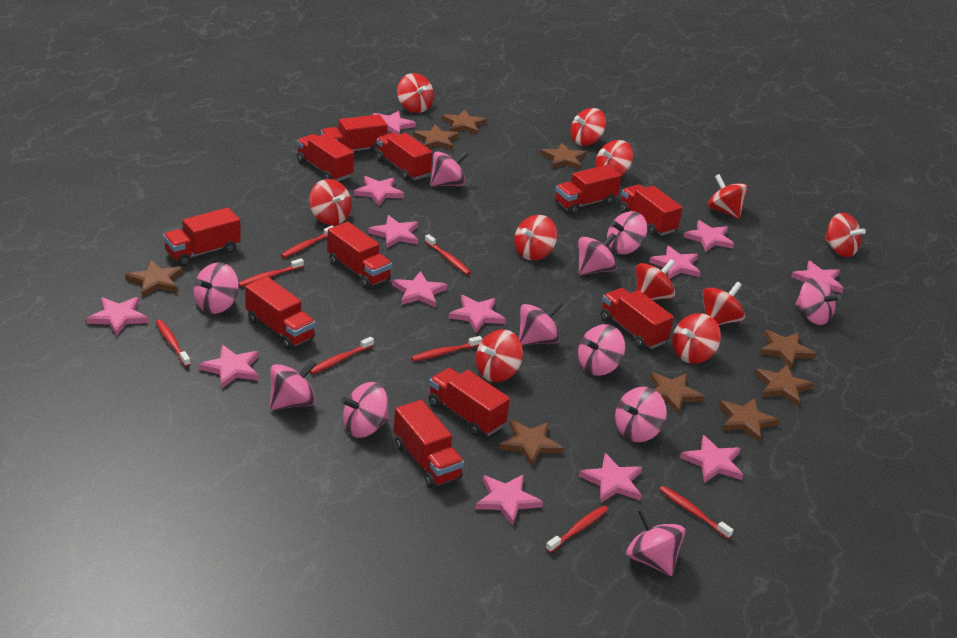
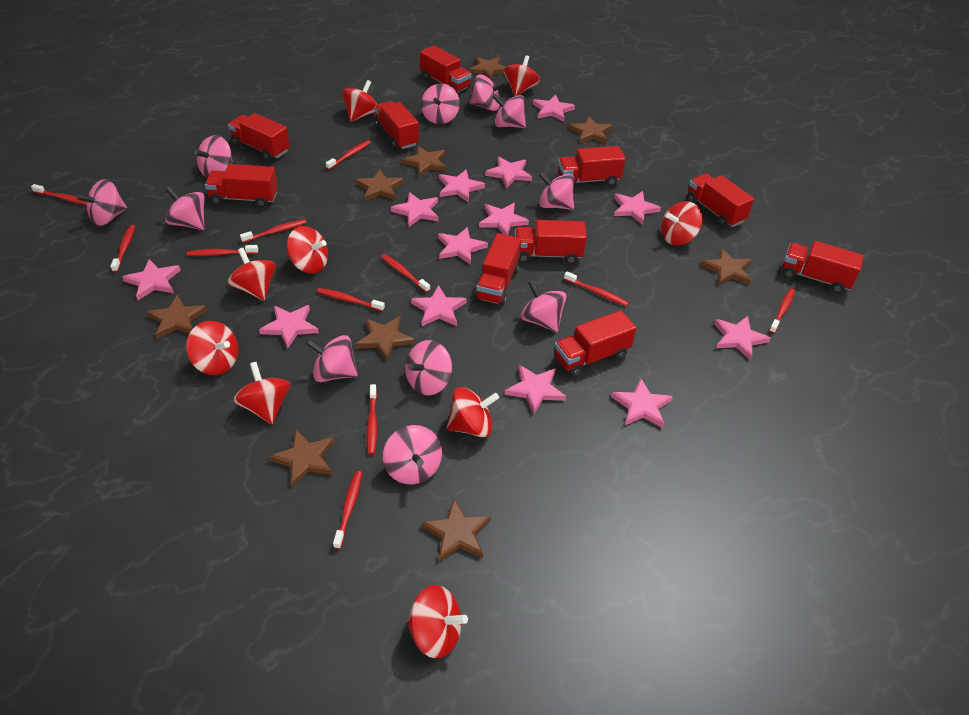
red spinning top: 11 -> 9
red toothbrush: 8 -> 11
red truck: 11 -> 10

